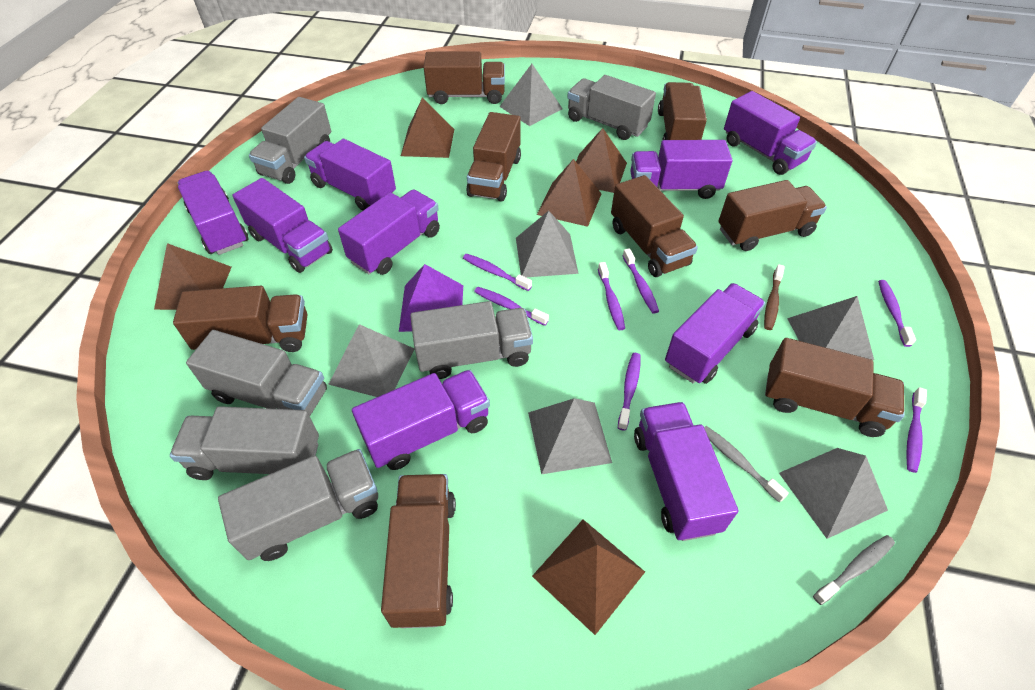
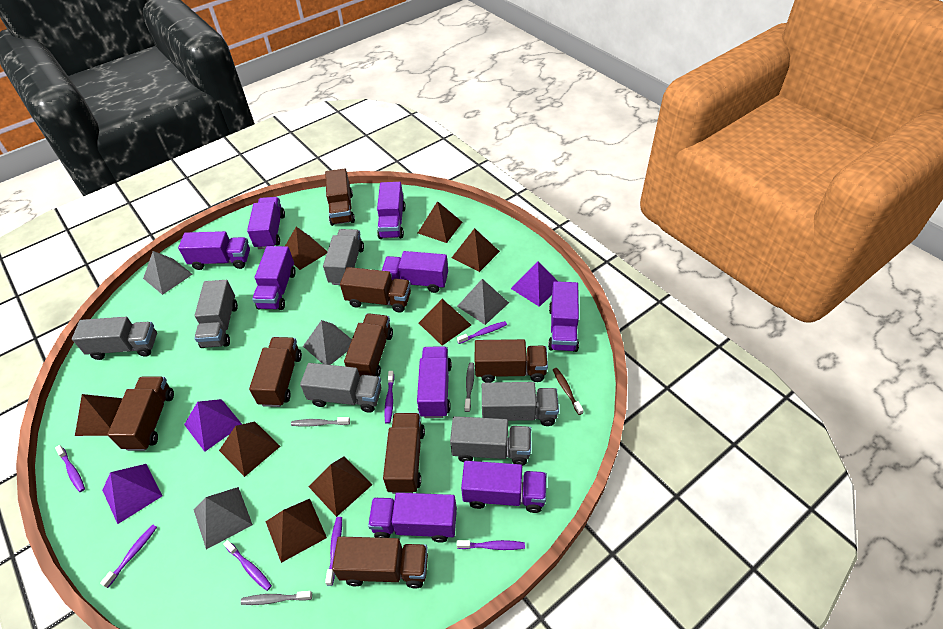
brown pyramid: 5 -> 8
grey pyramid: 6 -> 4
grey toothbrush: 2 -> 3
purple pyramid: 1 -> 3

